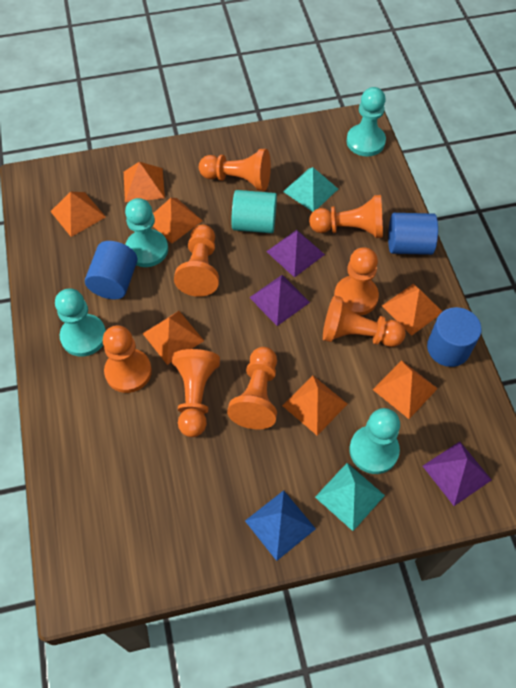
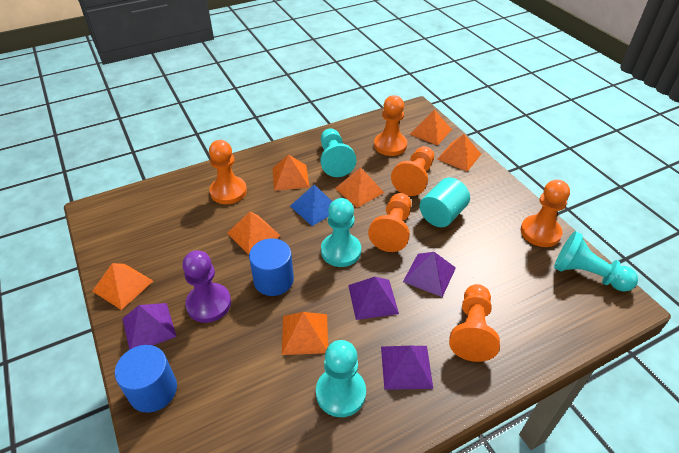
blue cylinder: 3 -> 2
orange pawn: 8 -> 6
purple pawn: 0 -> 1
purple pyramid: 3 -> 4
turquoise pyramid: 2 -> 0

